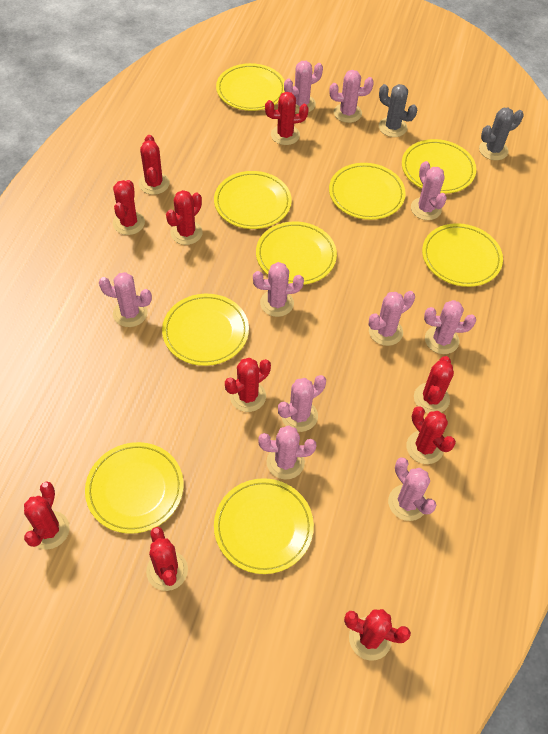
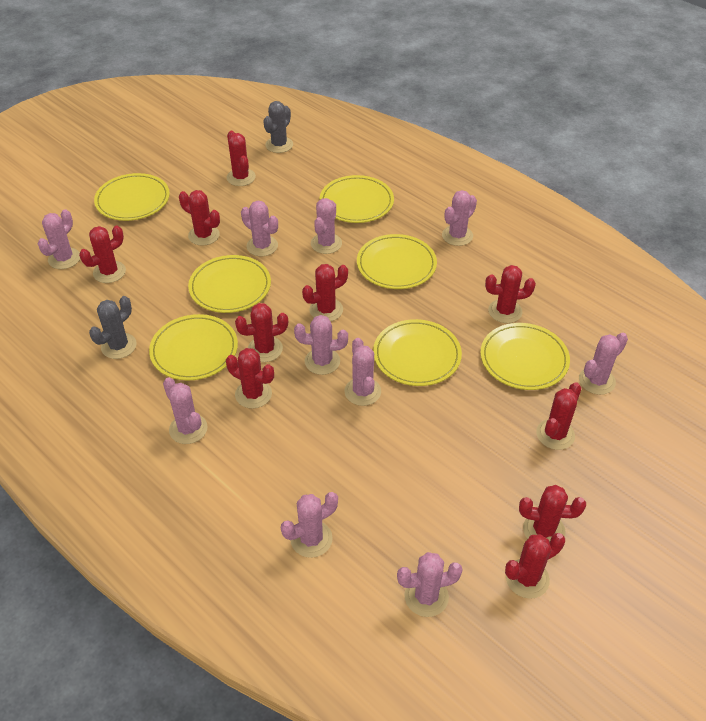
yellow plate: 9 -> 7

